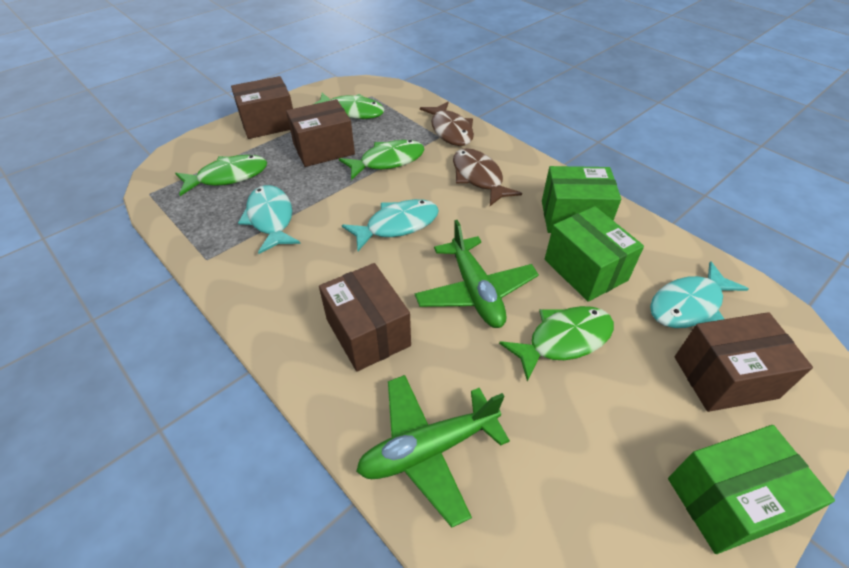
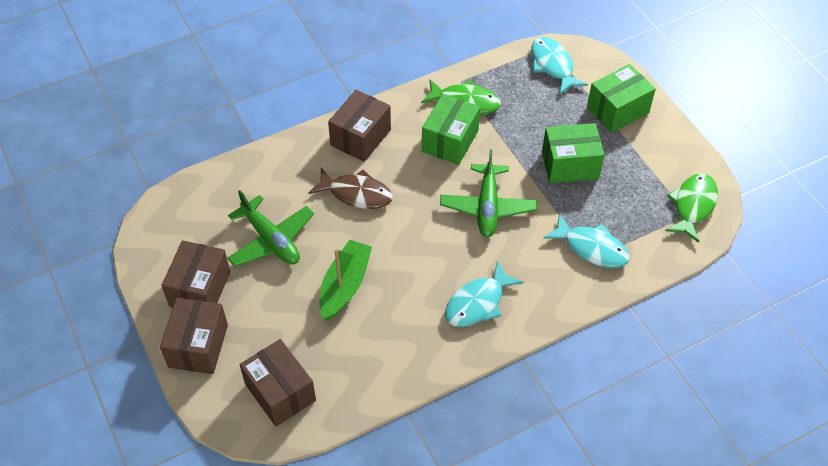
brown fish: 2 -> 1
green boat: 0 -> 1
green fish: 4 -> 2

